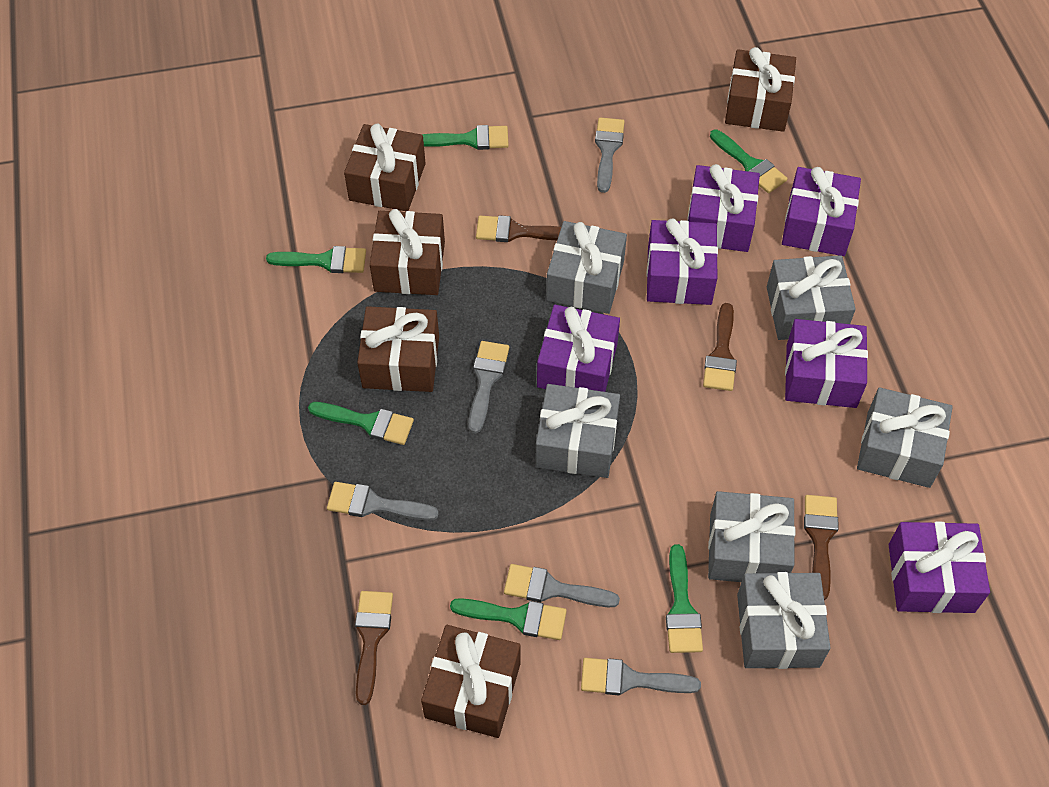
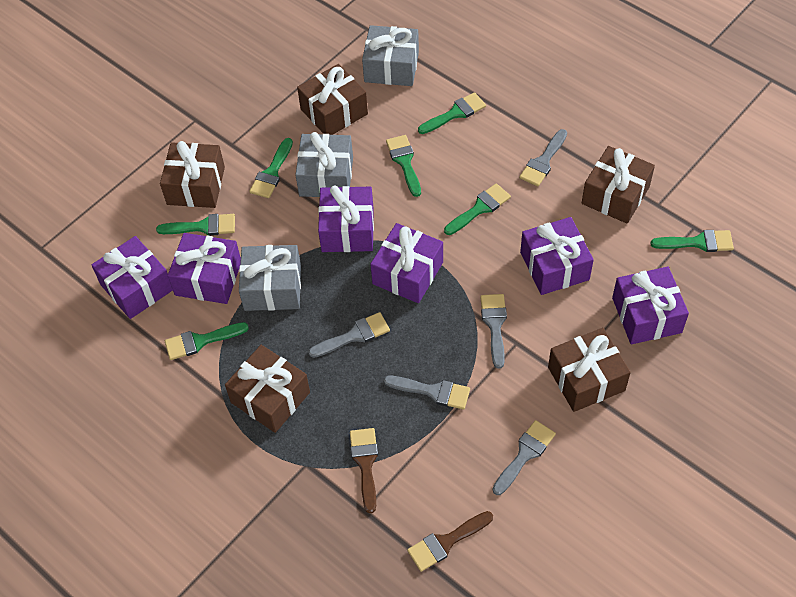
brown brush: 4 -> 2
green brush: 6 -> 7
grey gift: 6 -> 3

